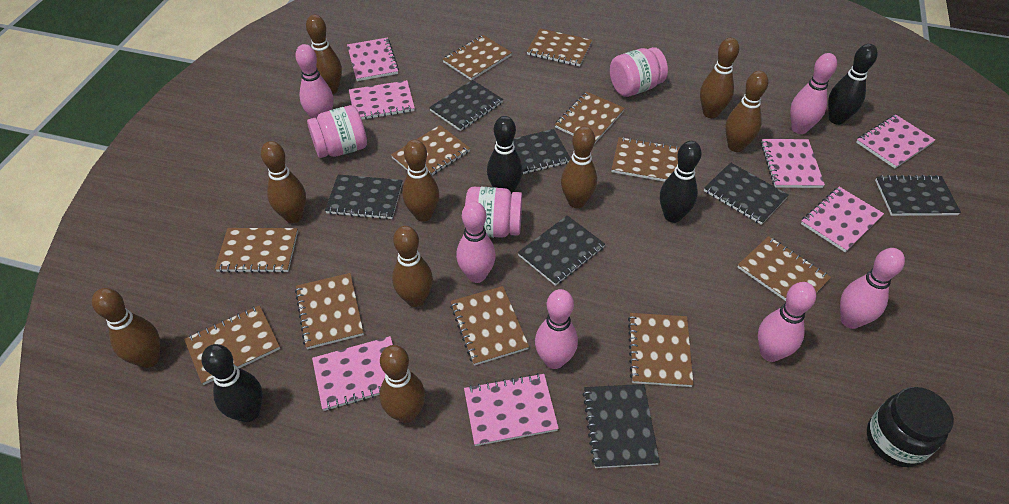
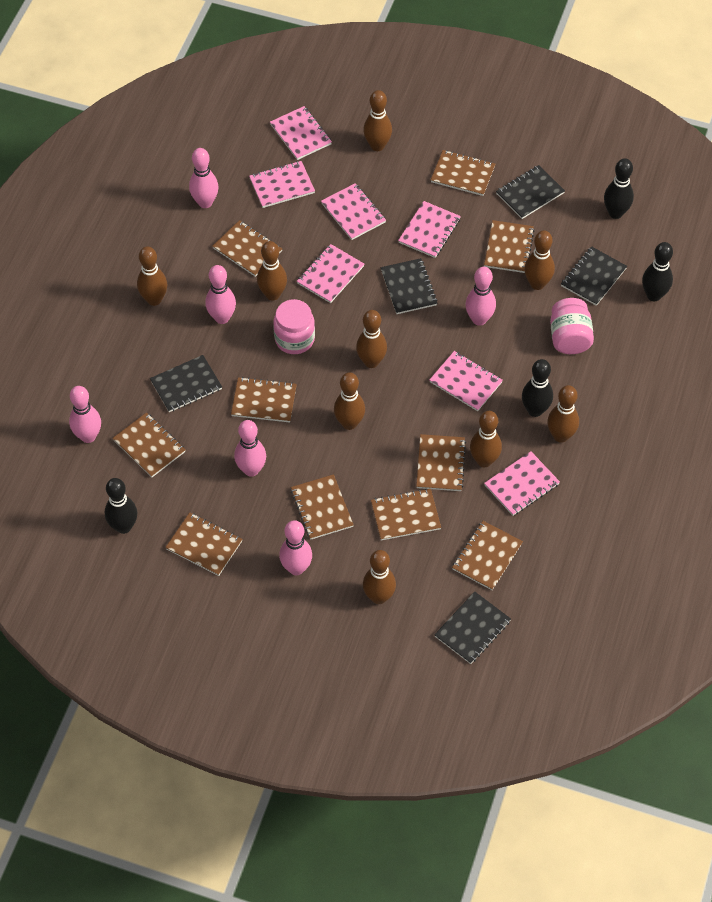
black jar: 1 -> 0
black notebook: 7 -> 5
brown notebook: 11 -> 10
pink jar: 3 -> 2

